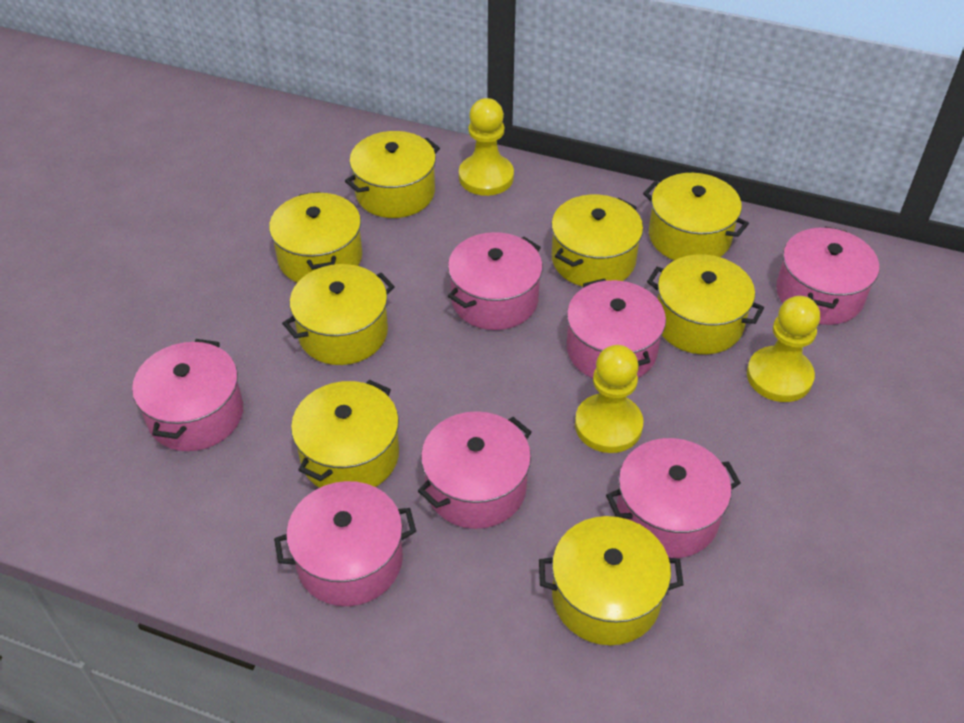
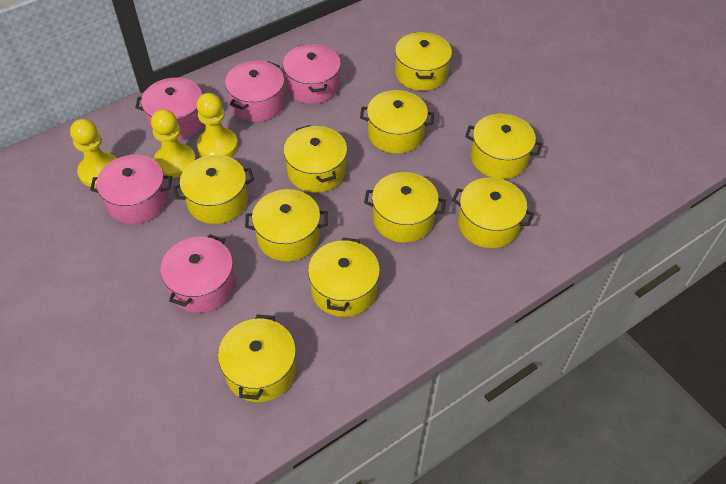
pink pot: 7 -> 5
yellow pot: 8 -> 10

